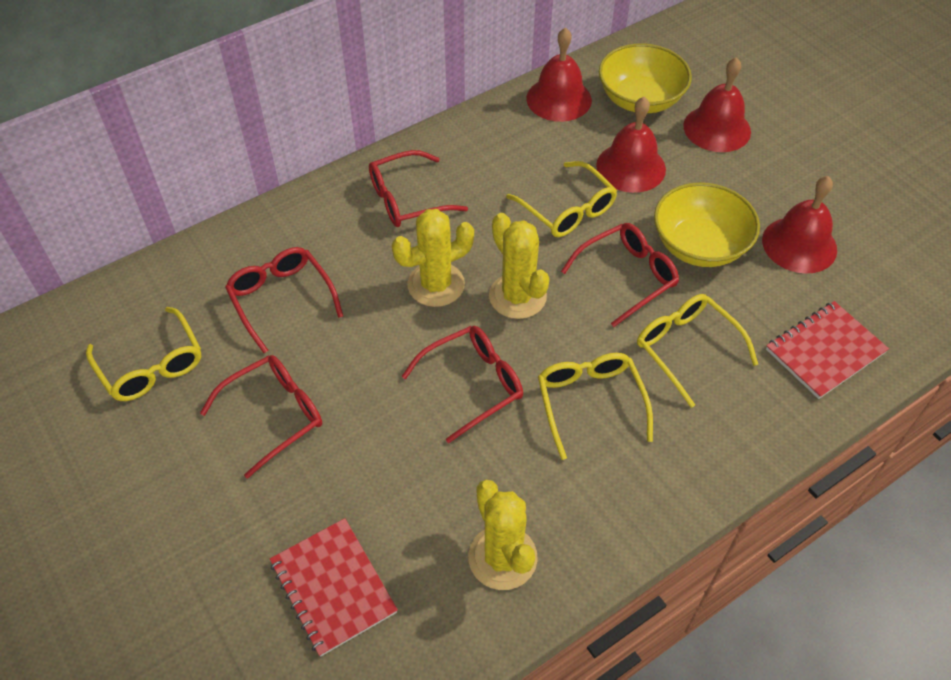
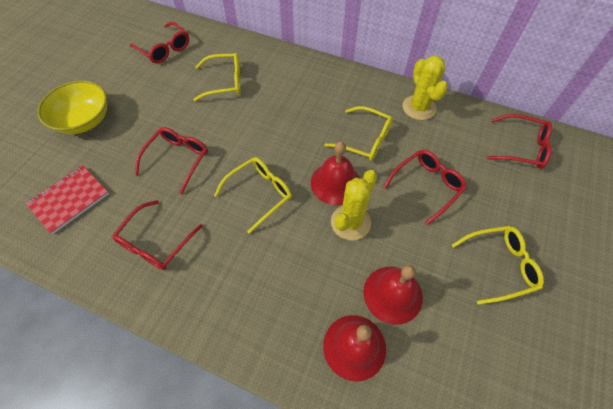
red bell: 4 -> 3
red notebook: 2 -> 1
yellow bowl: 2 -> 1
yellow cactus: 3 -> 2

